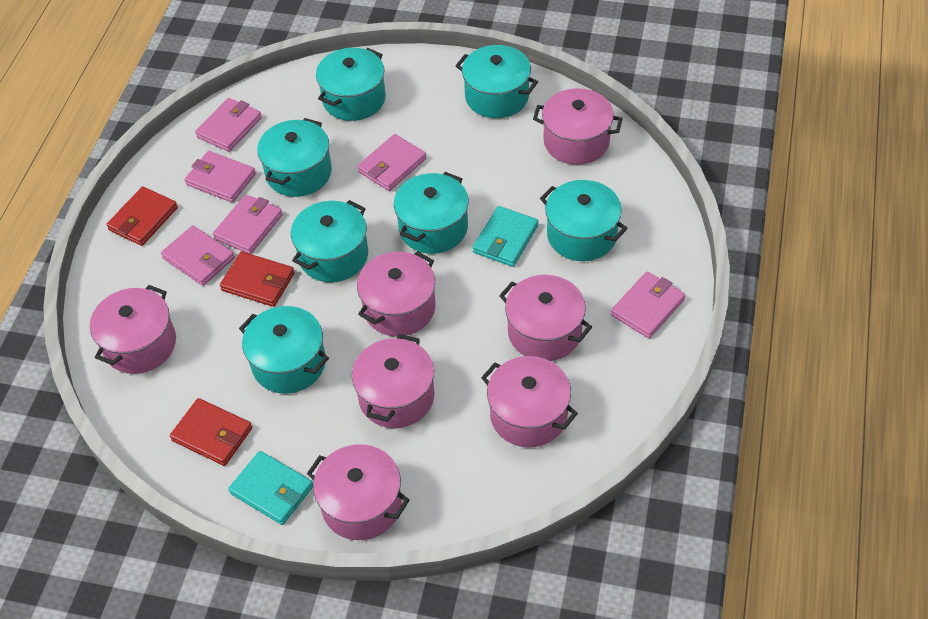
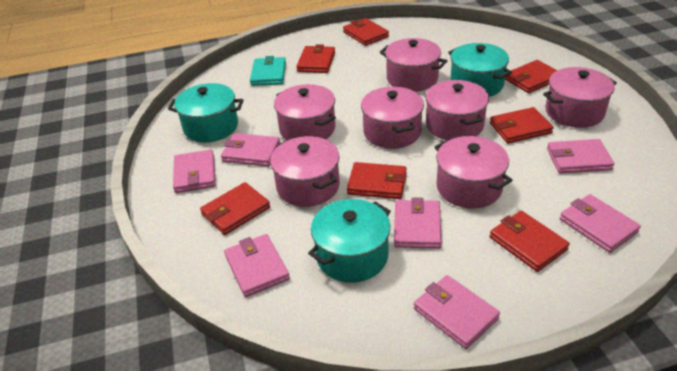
pink wallet: 6 -> 7
red wallet: 3 -> 7
turquoise pot: 7 -> 3
turquoise wallet: 2 -> 1

